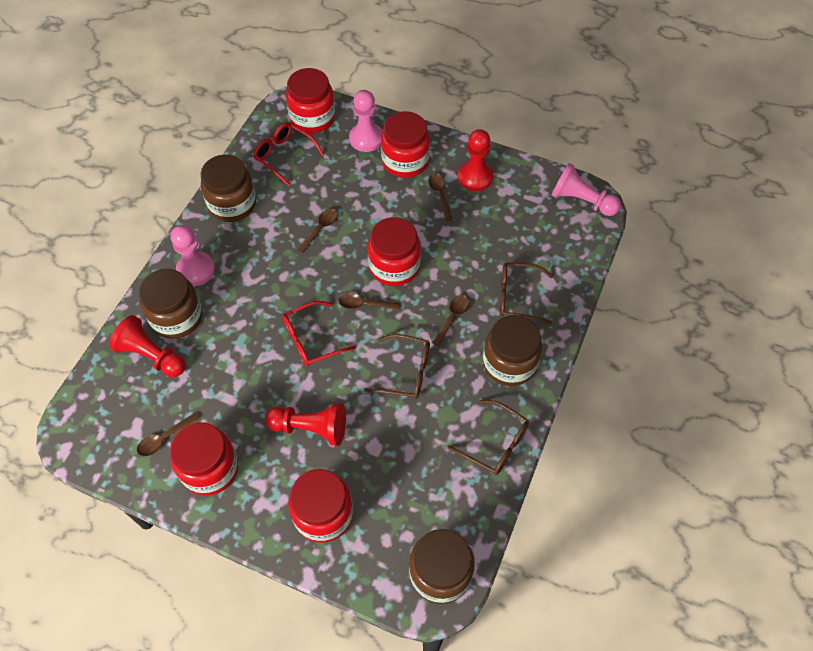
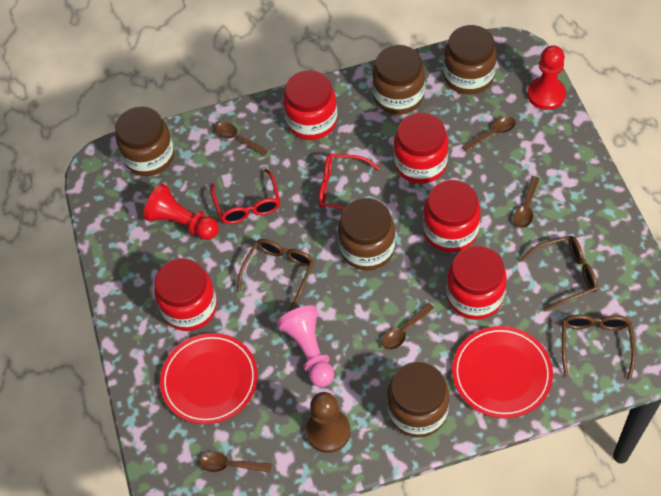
brown jar: 4 -> 5
brown pawn: 0 -> 1
pink pawn: 3 -> 1
red pawn: 3 -> 2
red plate: 0 -> 2

